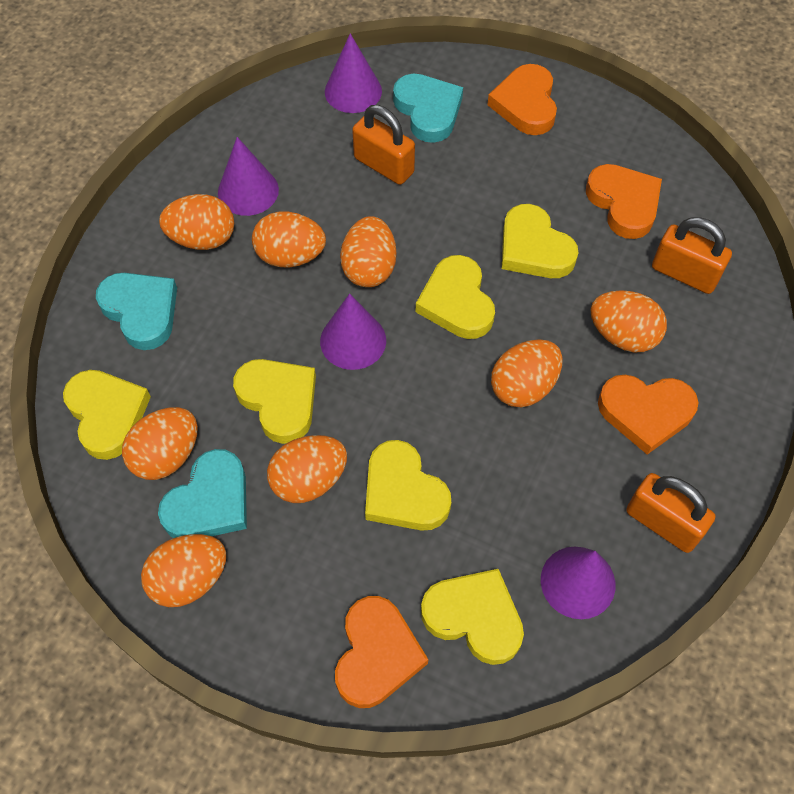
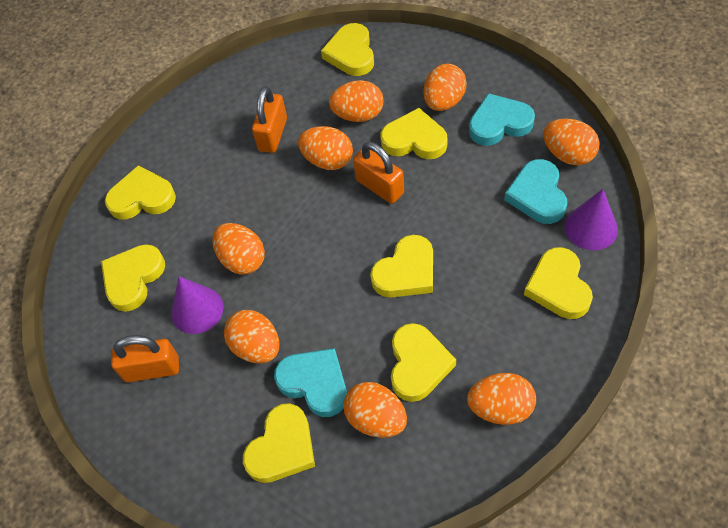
orange heart: 4 -> 0
purple cone: 4 -> 2
yellow heart: 6 -> 8

